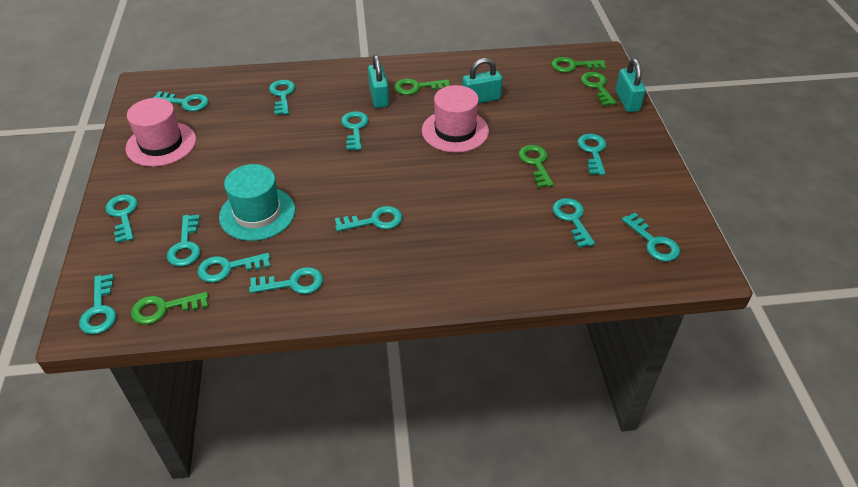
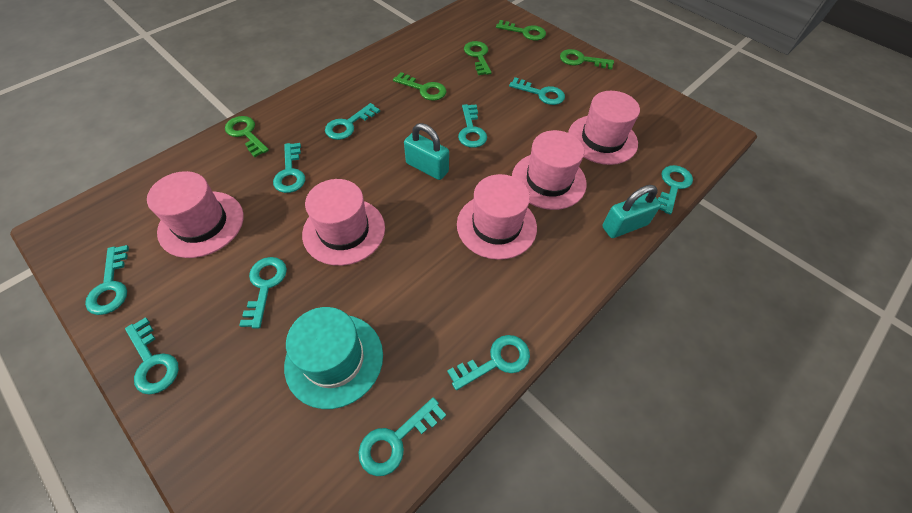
pink hat: 2 -> 5
turquoise key: 12 -> 10
turquoise padlock: 3 -> 2

